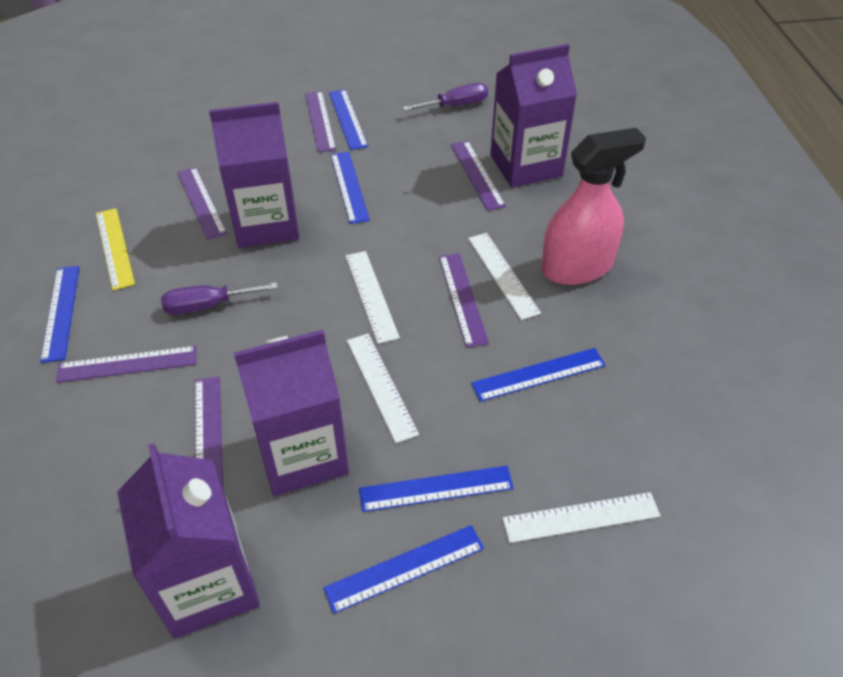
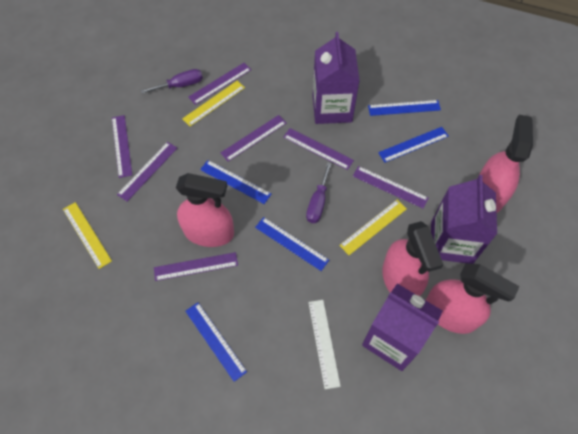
blue ruler: 6 -> 5
pink spray bottle: 1 -> 4
purple carton: 4 -> 3
purple ruler: 6 -> 7
white ruler: 4 -> 1
yellow ruler: 1 -> 3

